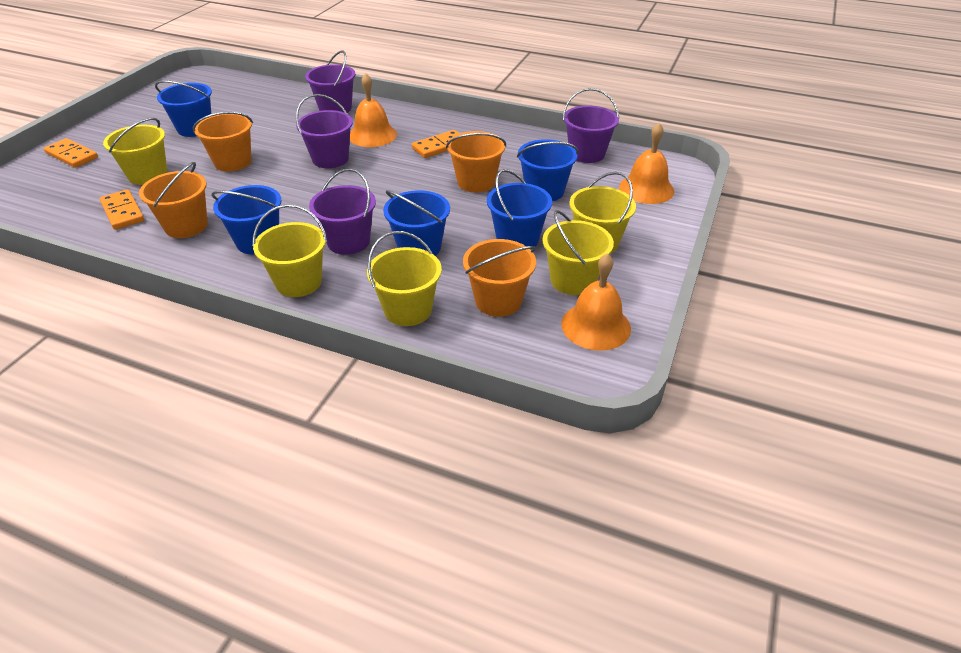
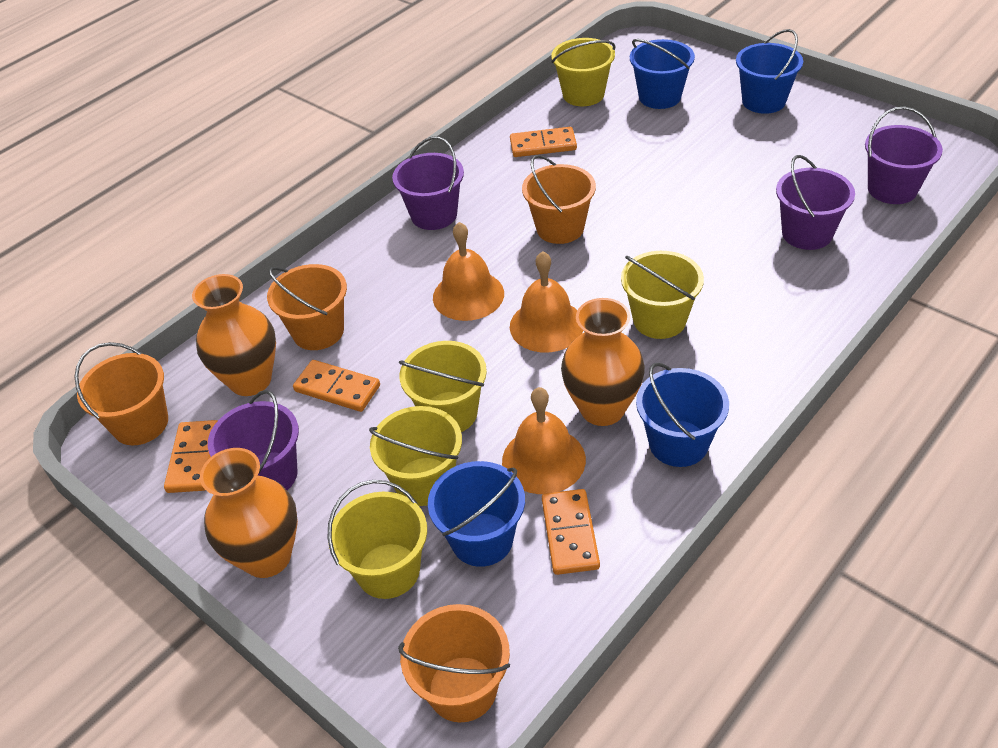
blue bucket: 5 -> 4
orange domino: 3 -> 4
orange vase: 0 -> 3

